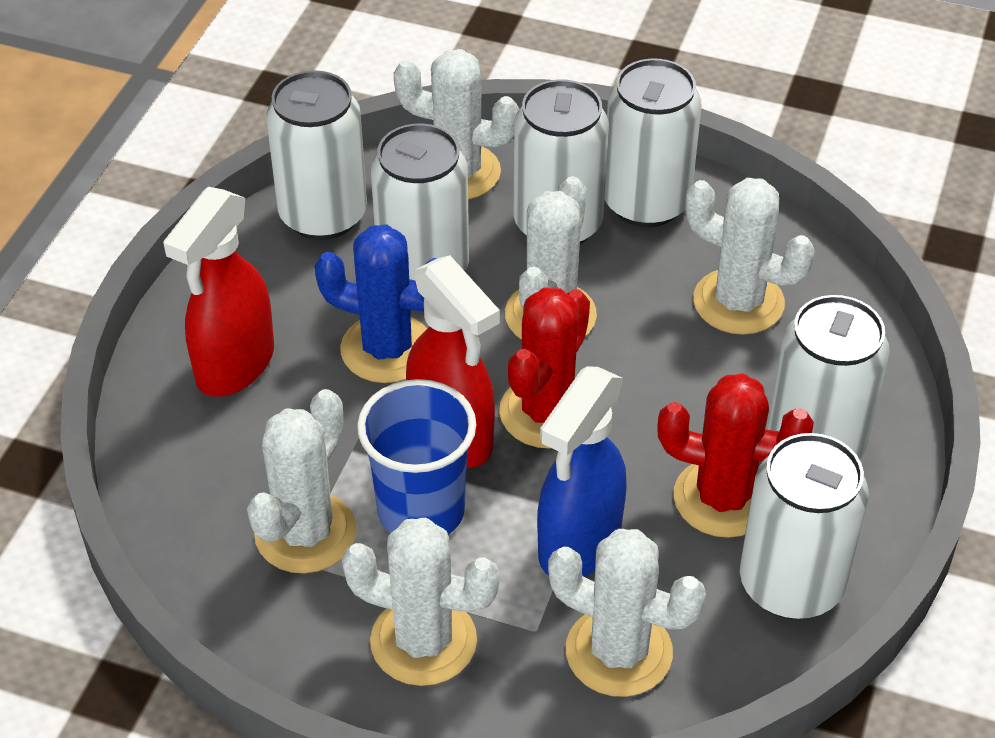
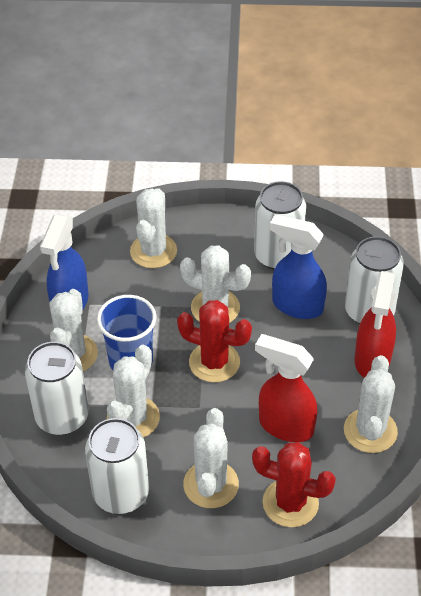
blue cactus: 1 -> 0
blue spray bottle: 1 -> 2
white can: 6 -> 4

